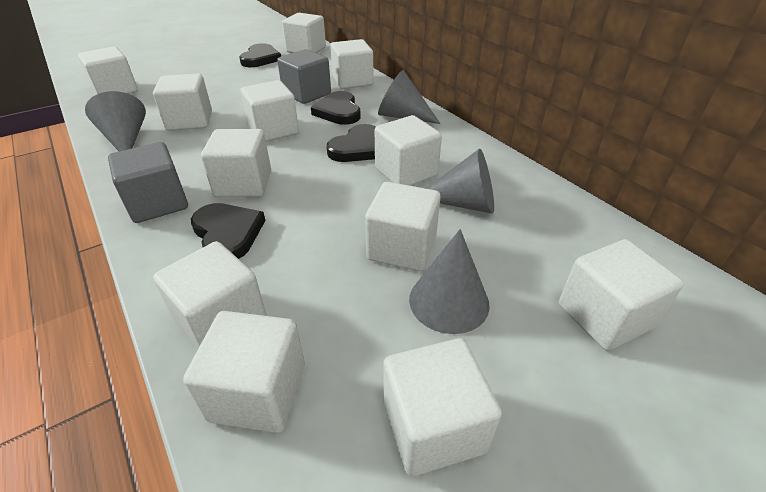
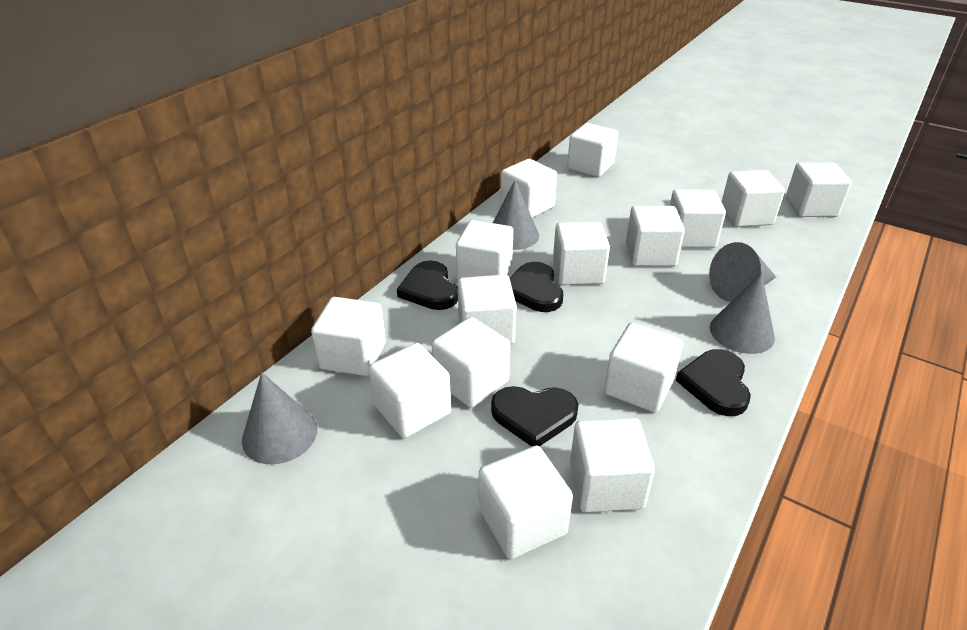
grey cube: 2 -> 0
white cube: 12 -> 15

